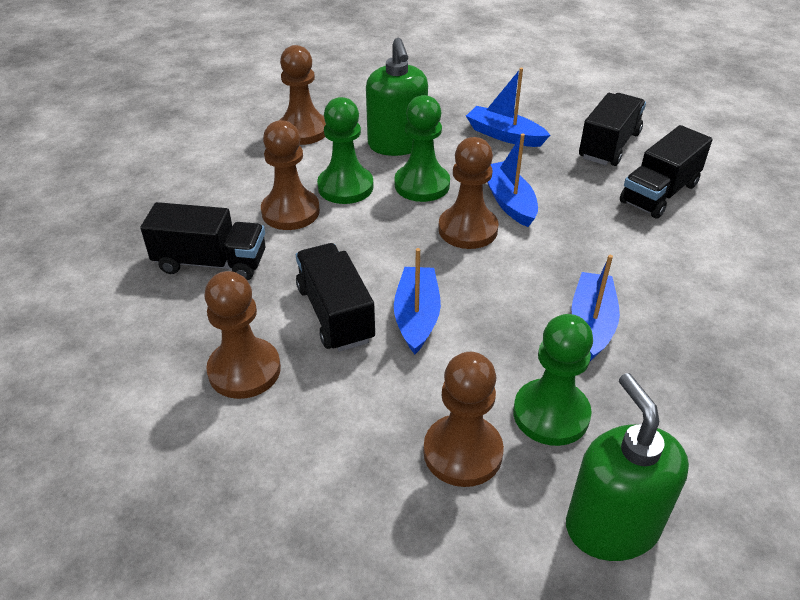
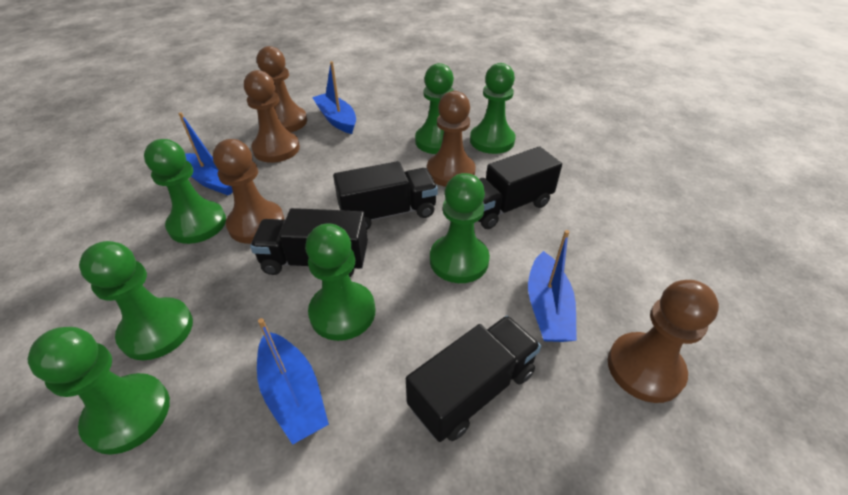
green pawn: 3 -> 7
green soap dispenser: 2 -> 0

